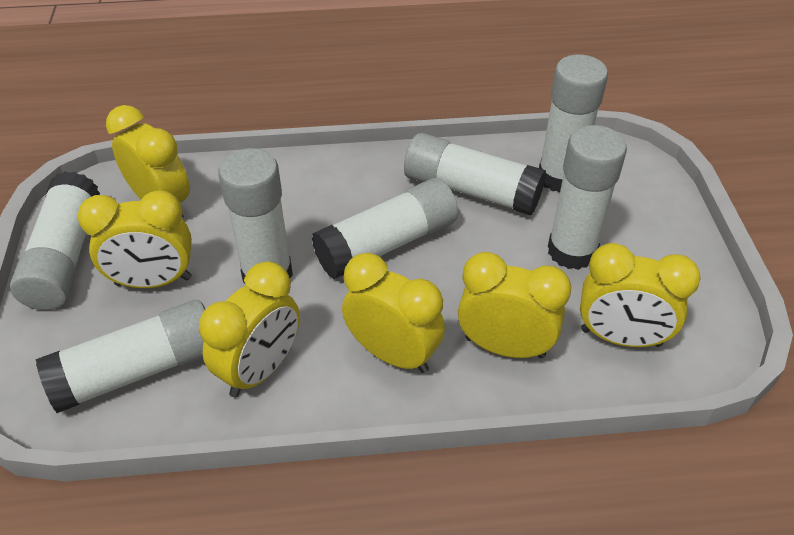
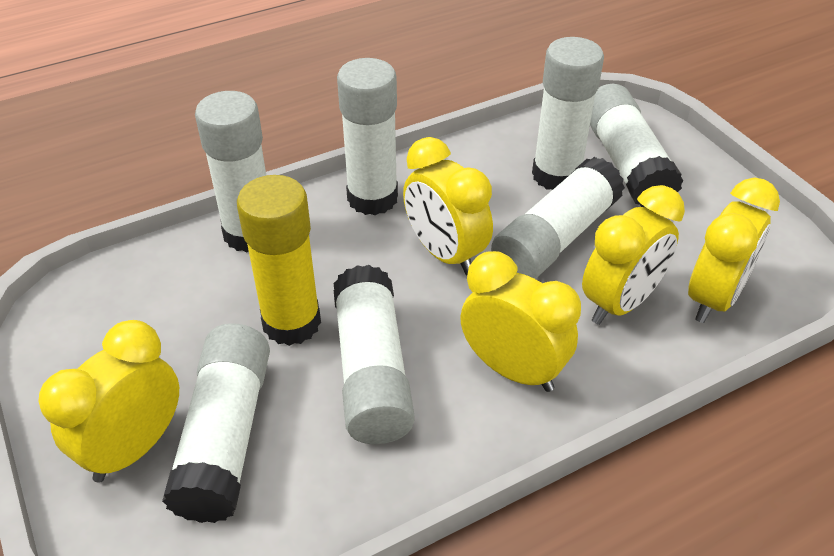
yellow clock: 6 -> 5
yellow glue stick: 0 -> 1

